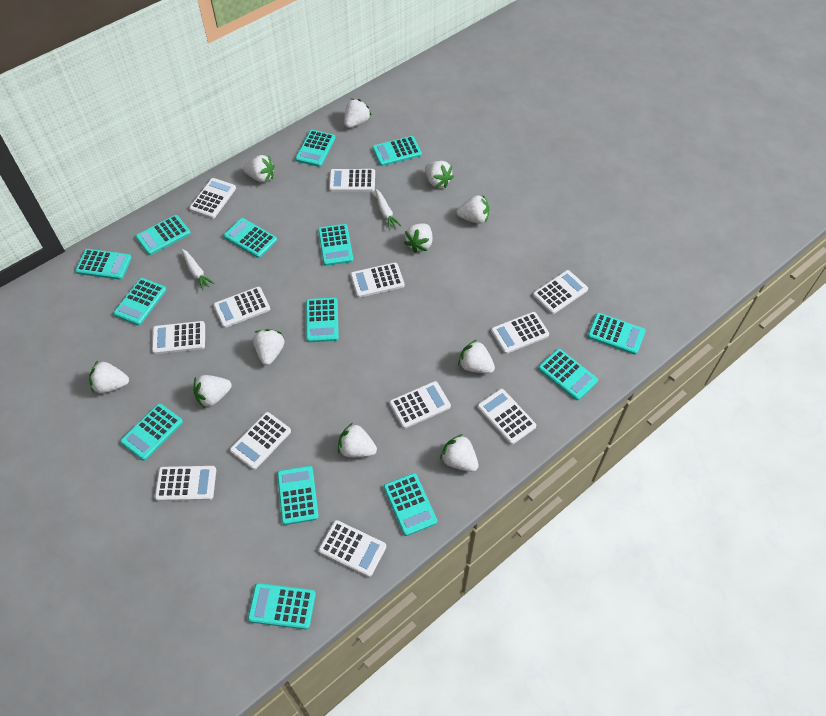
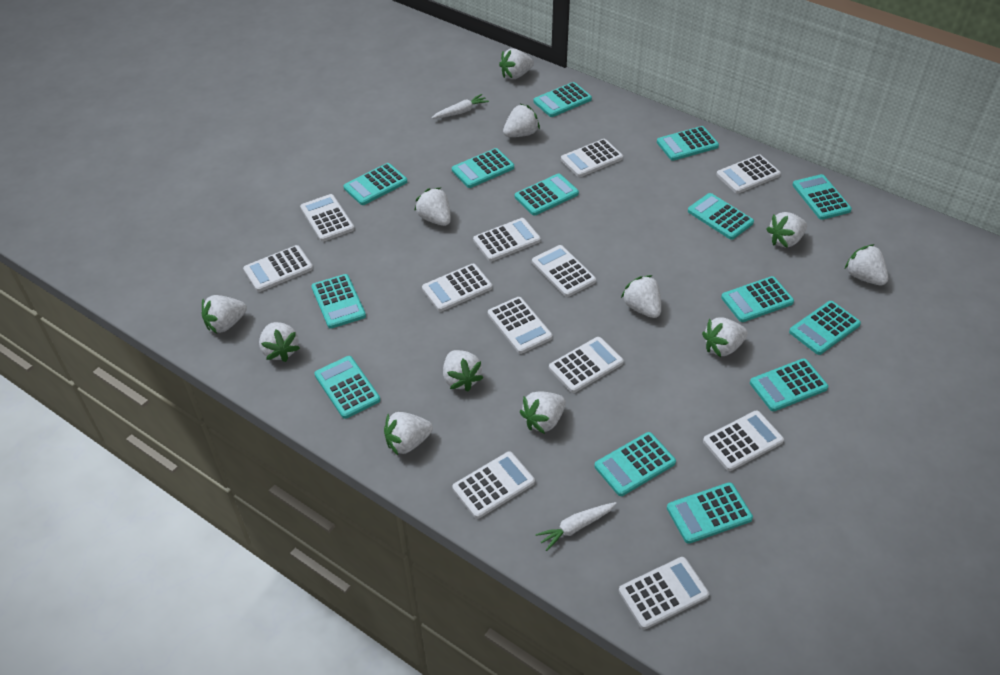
white strawberry: 11 -> 12

